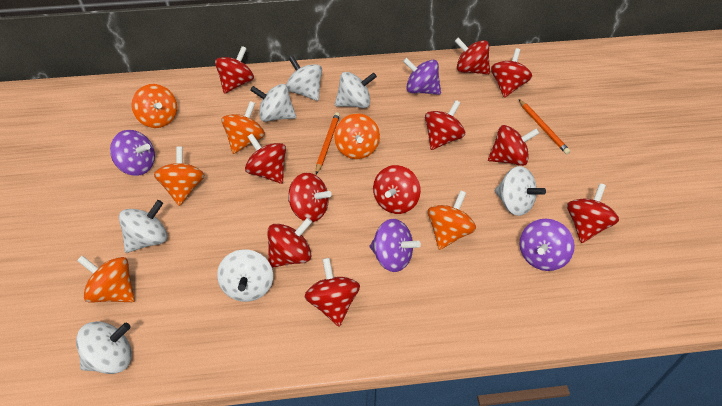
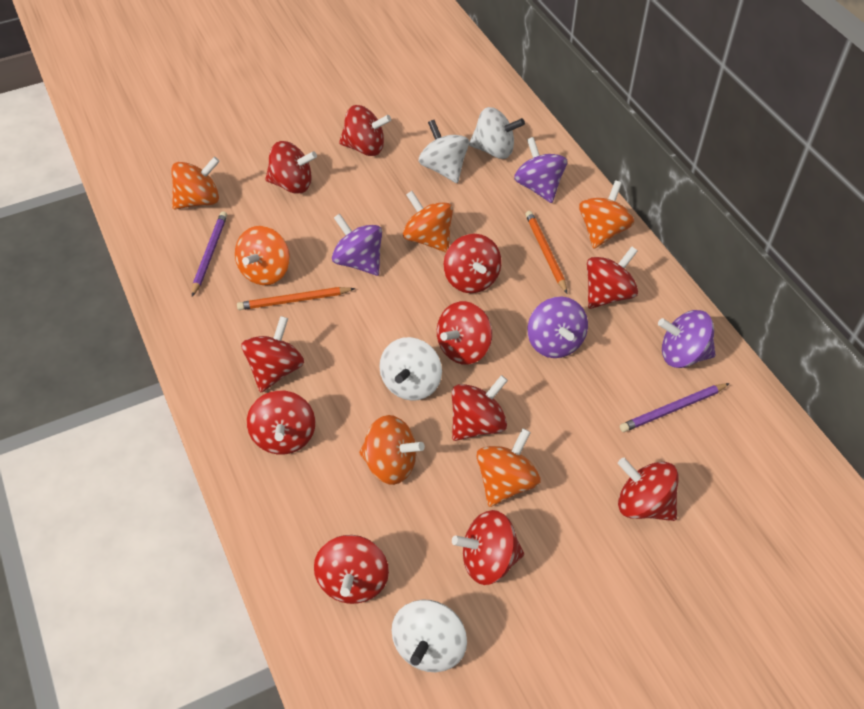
purple pencil: 0 -> 2
white spinning top: 7 -> 4

